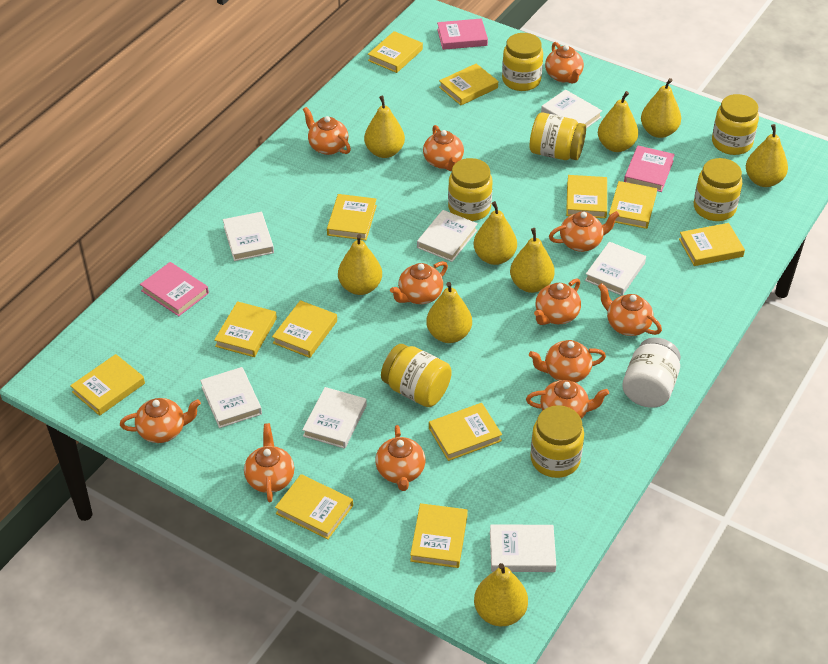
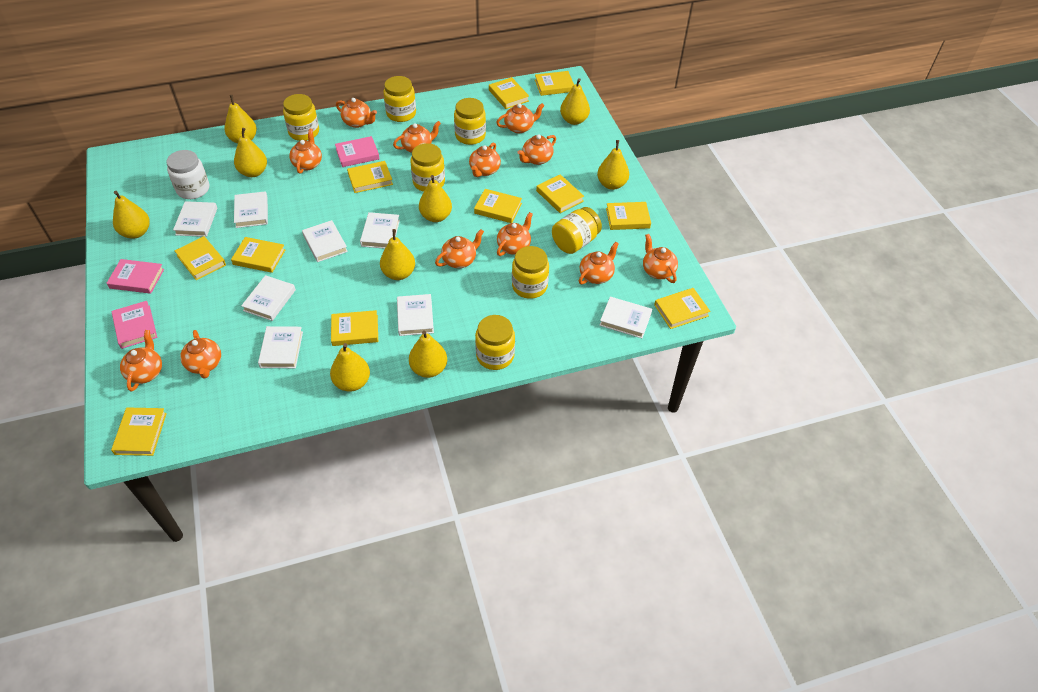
white book: 7 -> 8
yellow book: 12 -> 11

